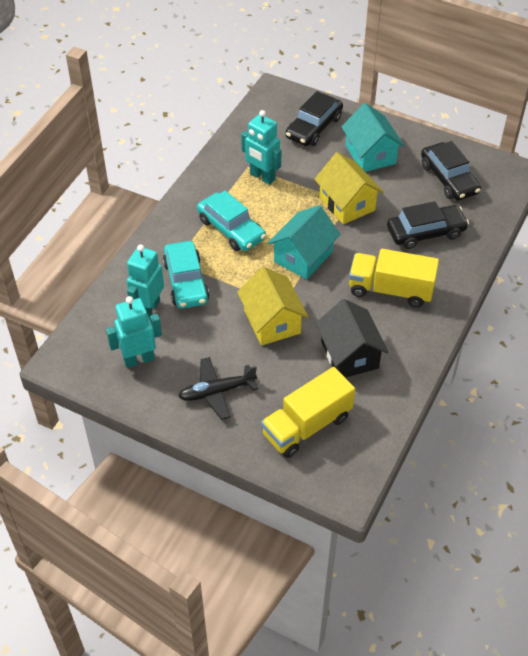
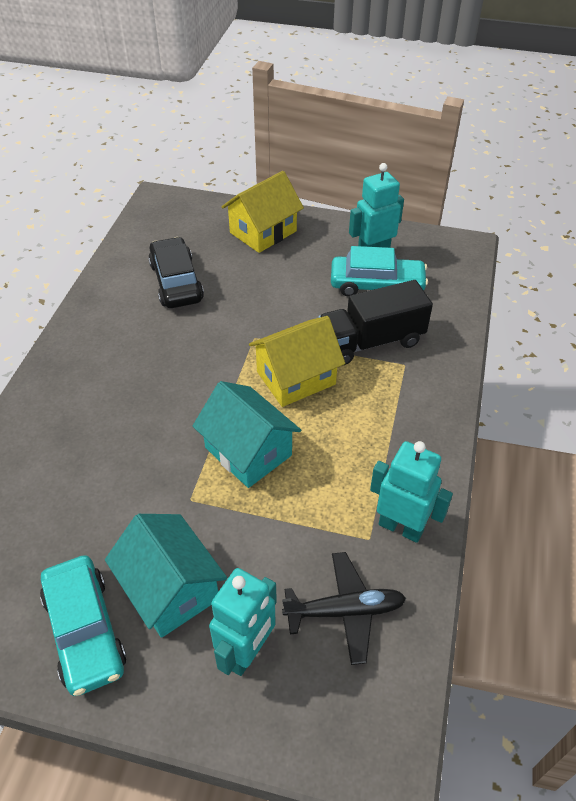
black car: 3 -> 1
black house: 1 -> 0
black truck: 0 -> 1
yellow truck: 2 -> 0

